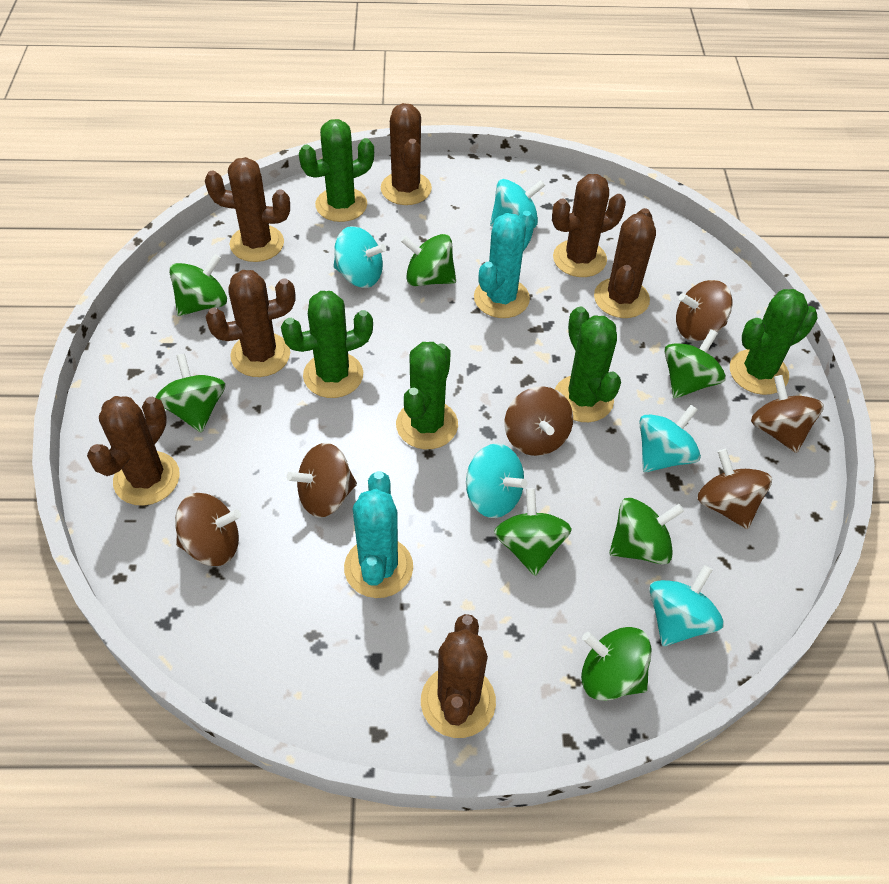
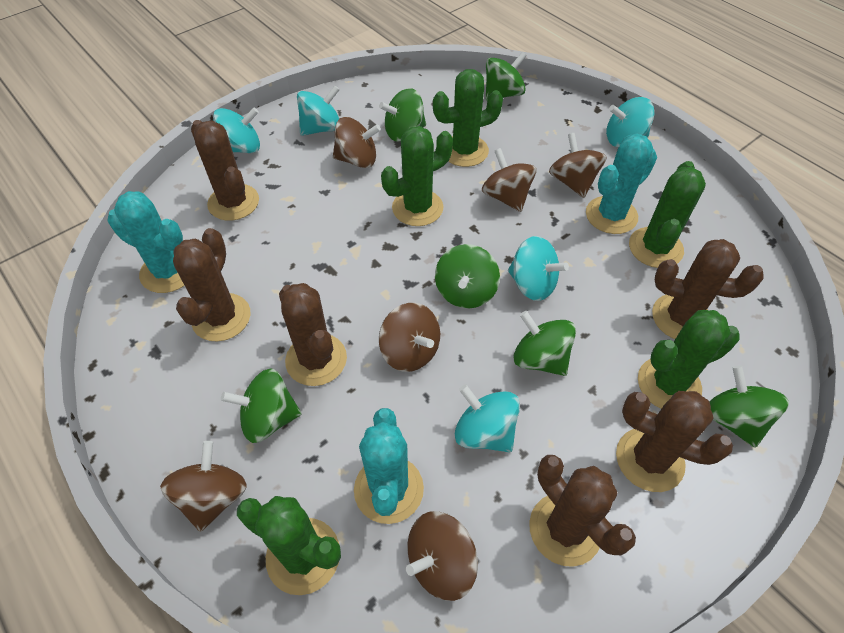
brown cactus: 7 -> 6
green spinning top: 7 -> 6
turquoise cactus: 2 -> 3

